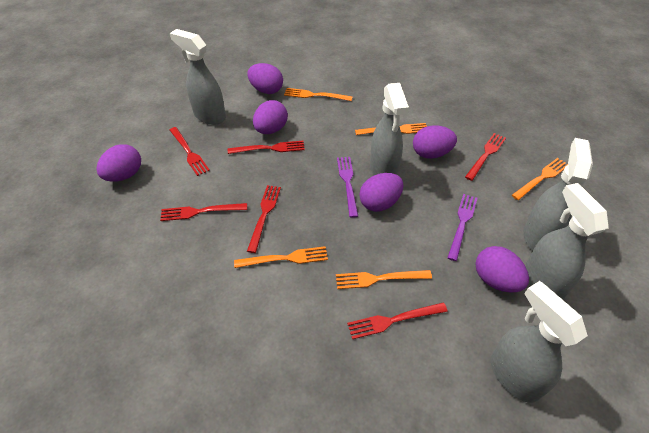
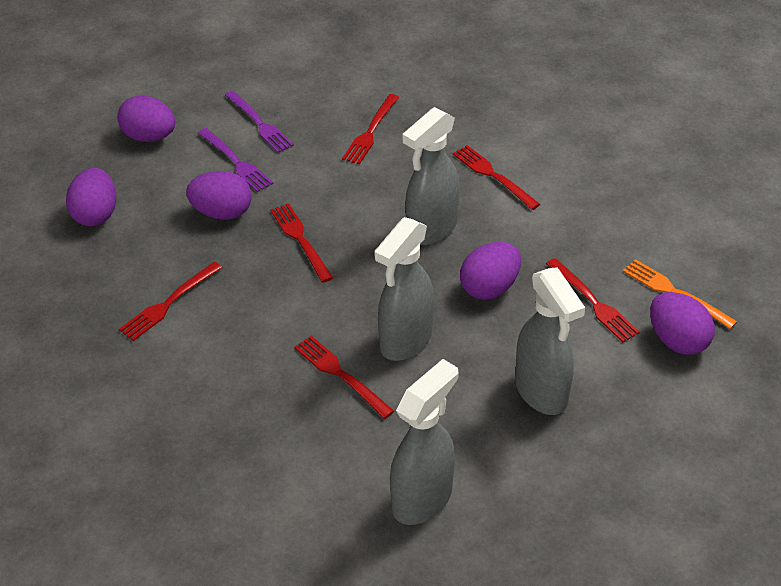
grey spray bottle: 5 -> 4
orange fork: 5 -> 1
purple egg: 6 -> 5

